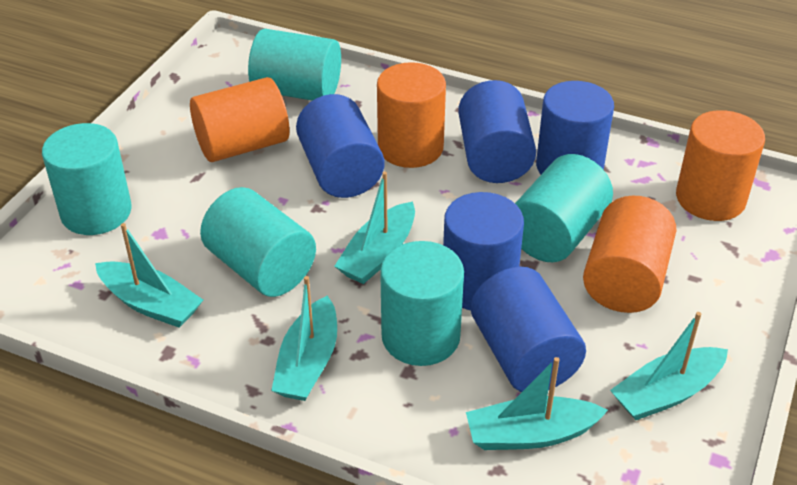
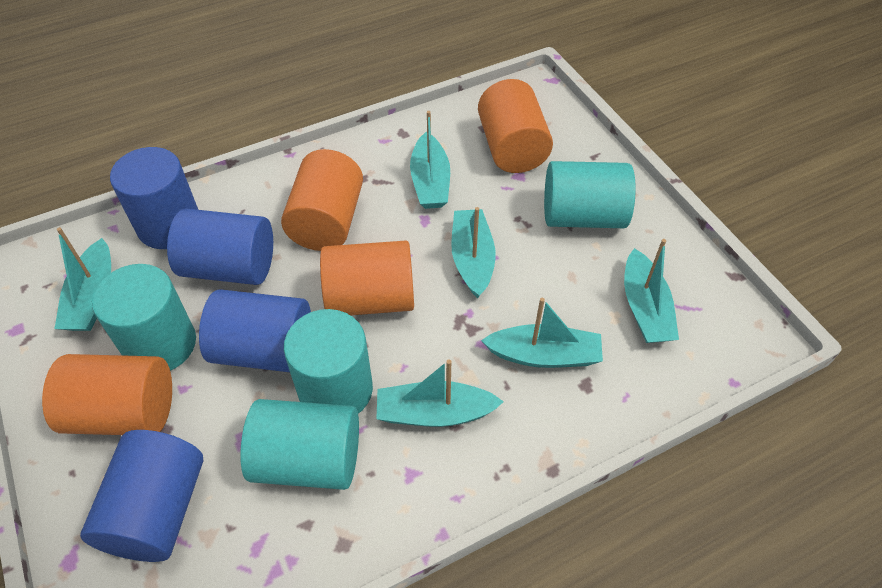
blue cylinder: 5 -> 4
turquoise boat: 5 -> 6
turquoise cylinder: 5 -> 4

